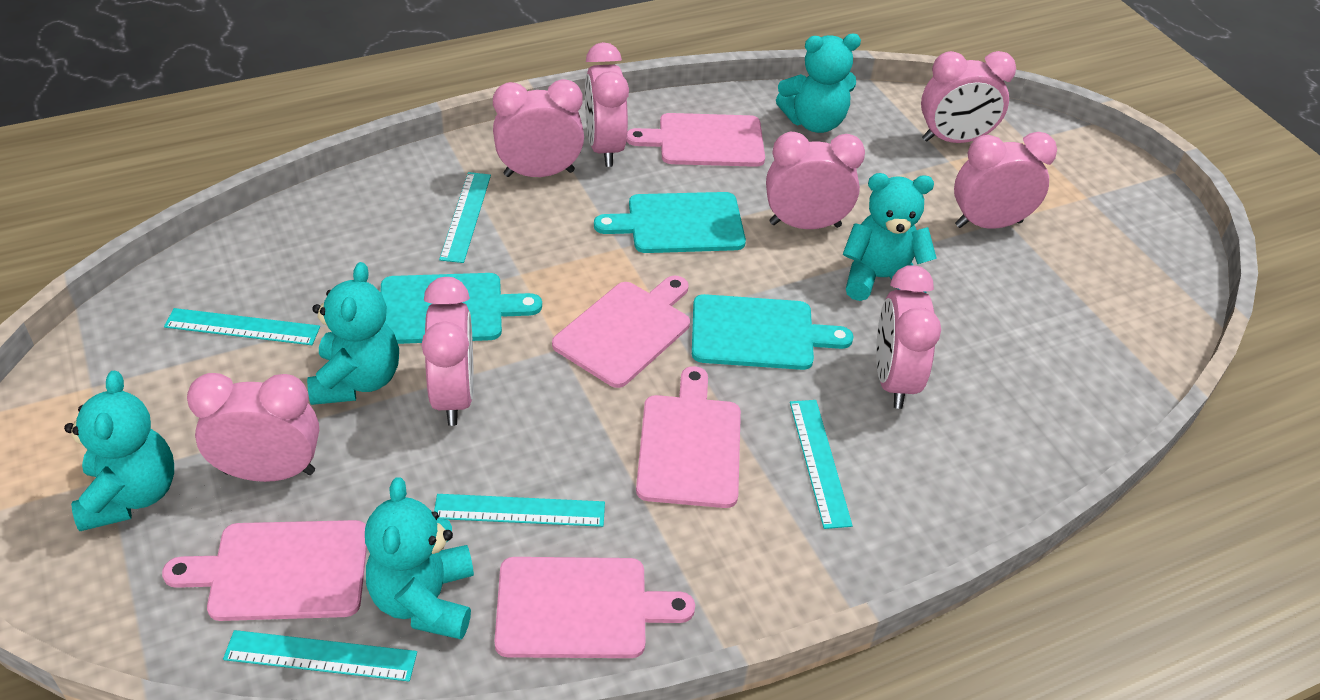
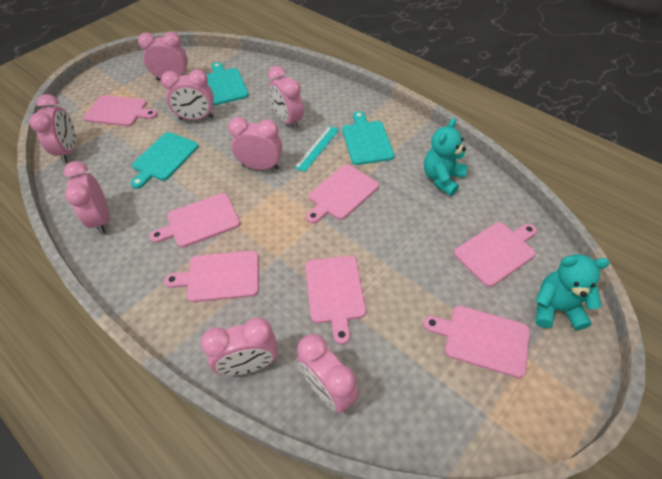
pink cutting board: 5 -> 7
turquoise ruler: 5 -> 1
turquoise teddy bear: 5 -> 2

